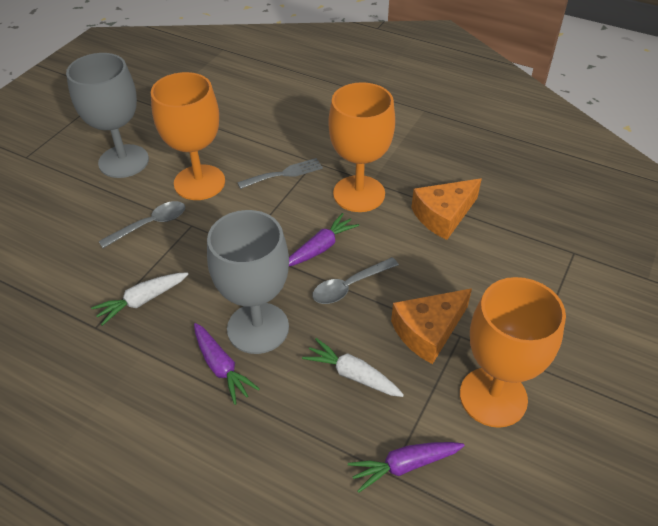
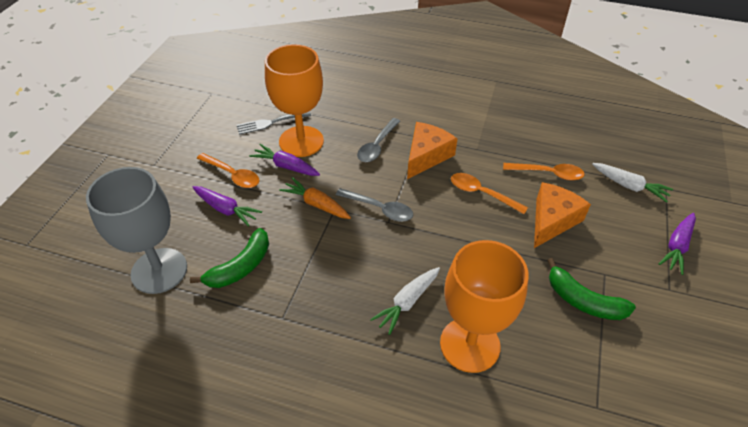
green banana: 0 -> 2
grey goblet: 2 -> 1
orange carrot: 0 -> 1
orange goblet: 3 -> 2
orange spoon: 0 -> 3

